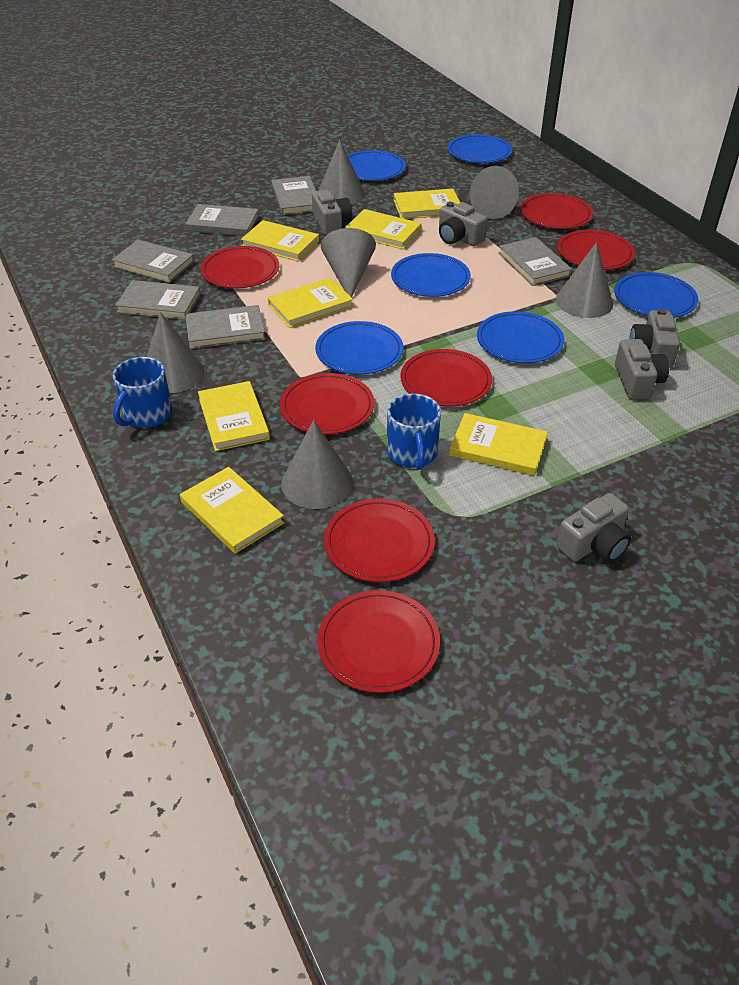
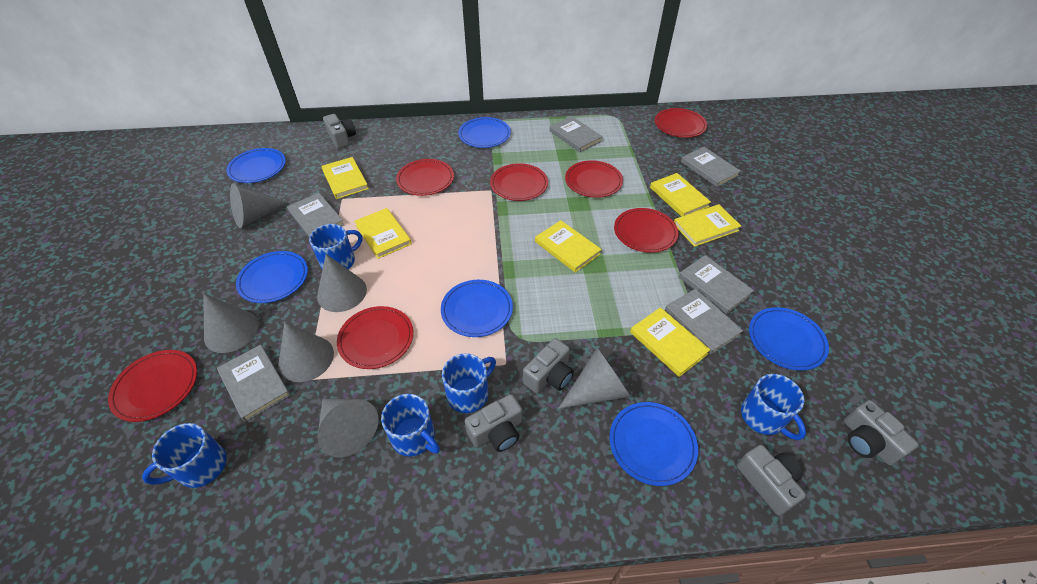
blue mug: 2 -> 5
yellow book: 7 -> 6

